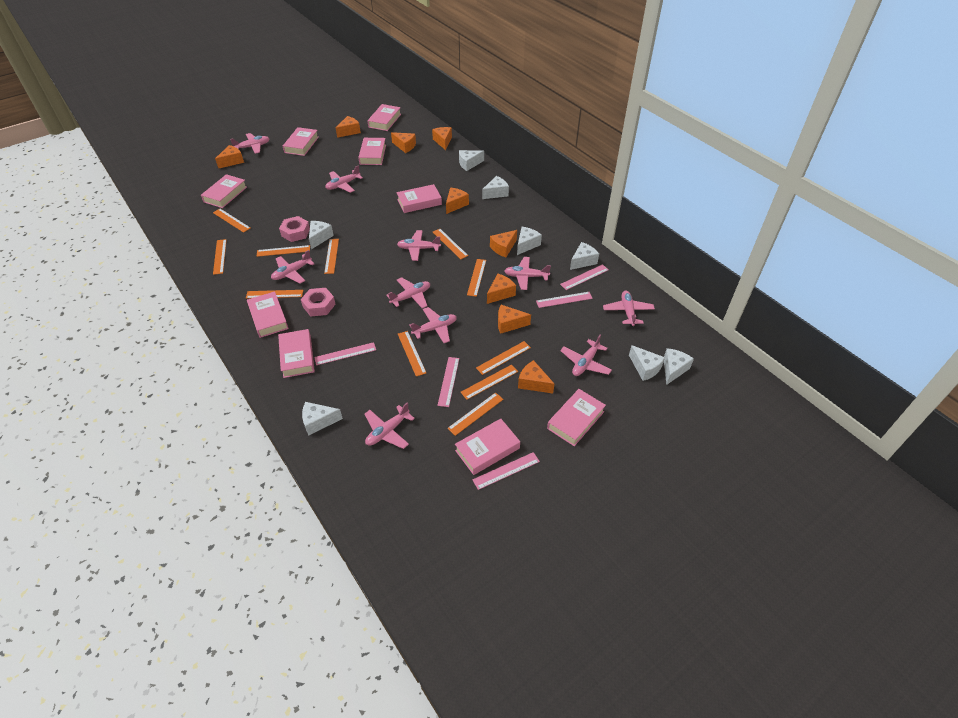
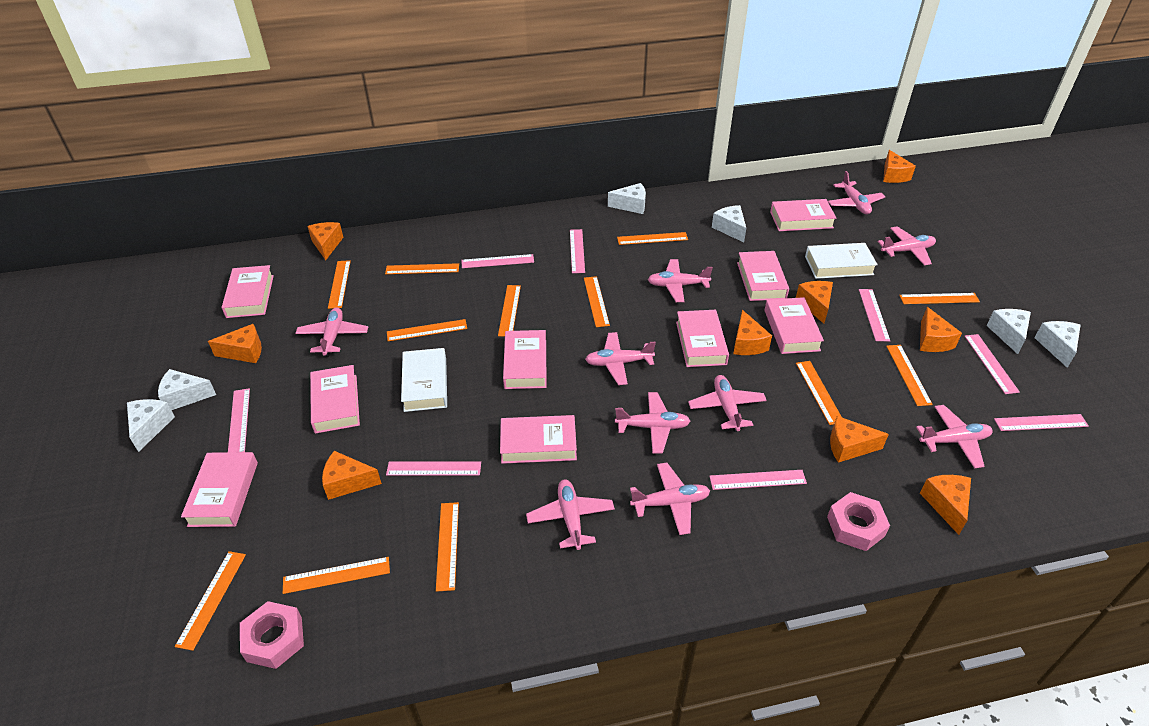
orange ruler: 11 -> 12
pink ruler: 5 -> 8
white book: 0 -> 2
white cheese: 8 -> 6

